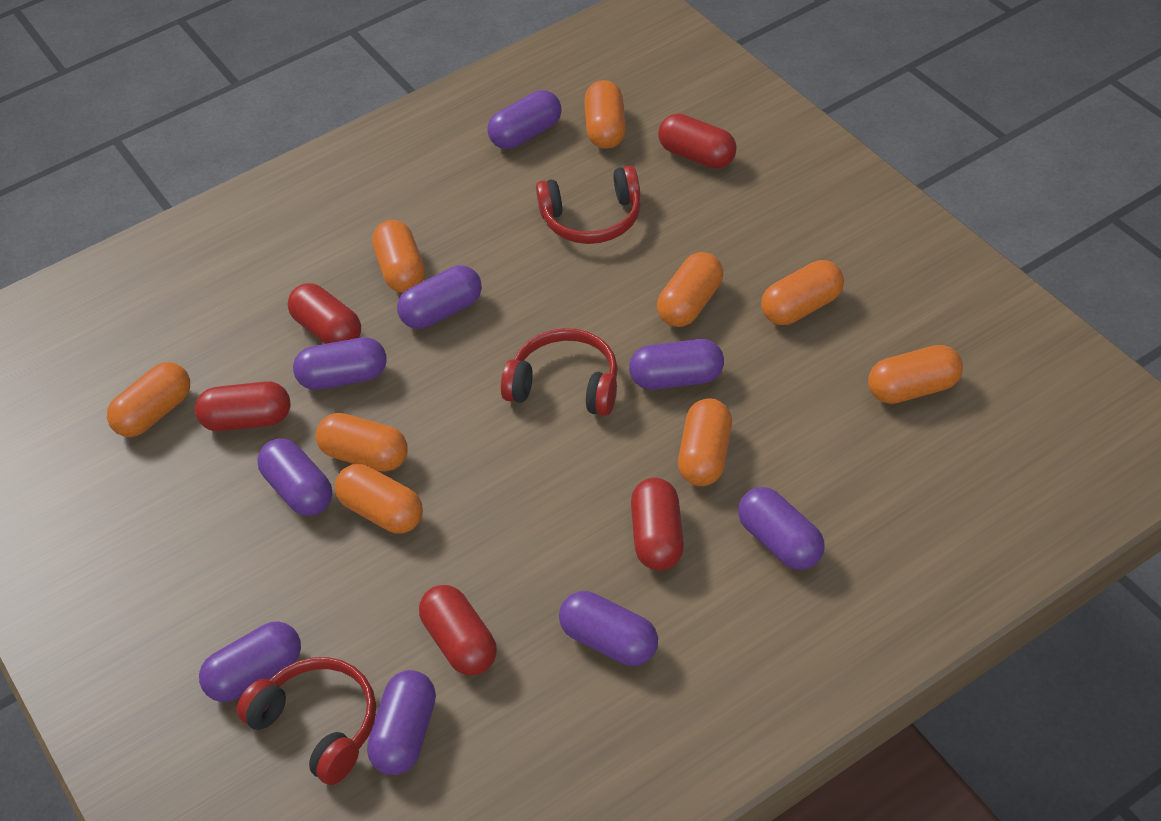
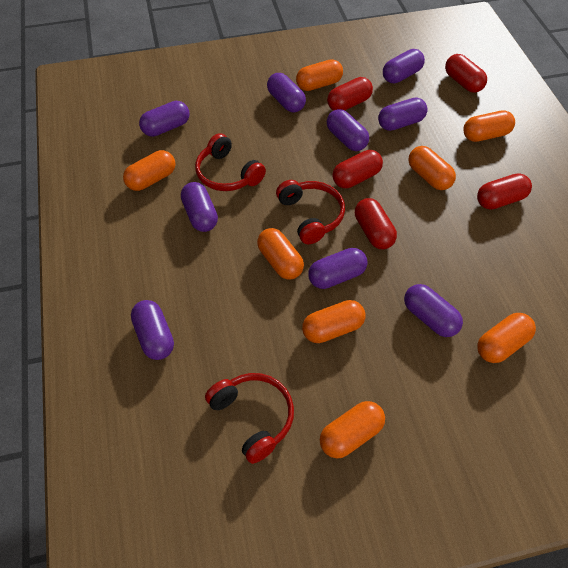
orange capsule: 9 -> 8

